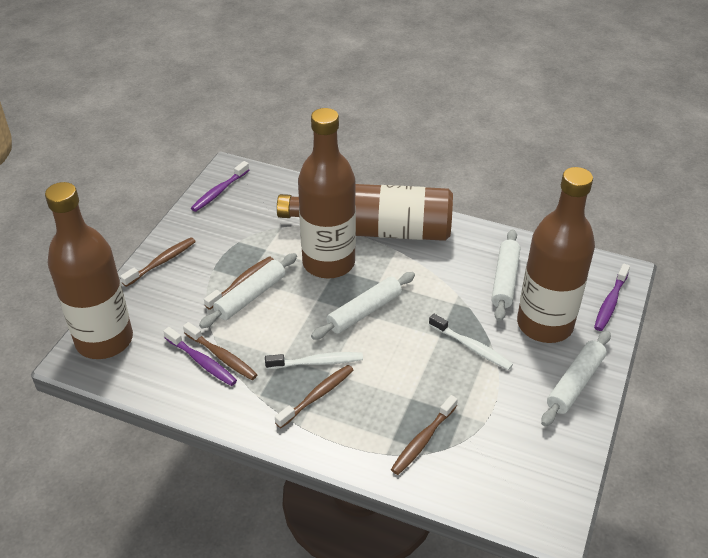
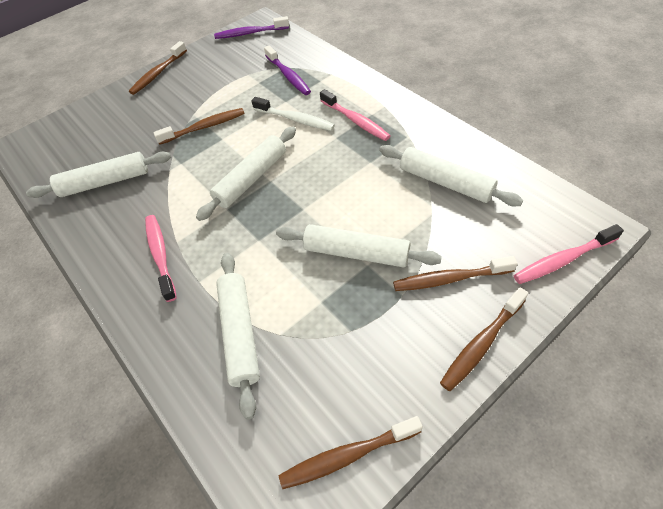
brown bottle: 4 -> 0
pink toothbrush: 0 -> 3
purple toothbrush: 3 -> 2
white rolling pin: 4 -> 5
white toothbrush: 2 -> 1

